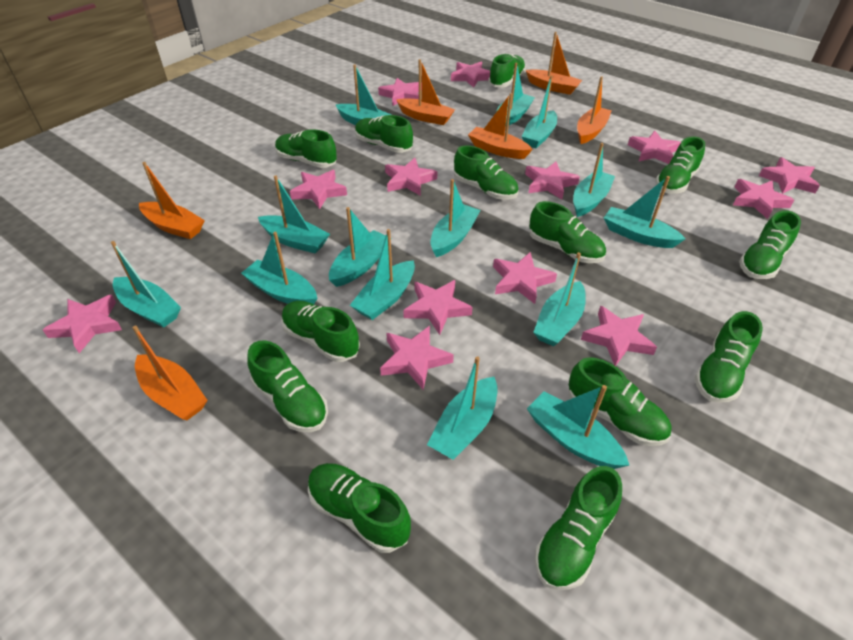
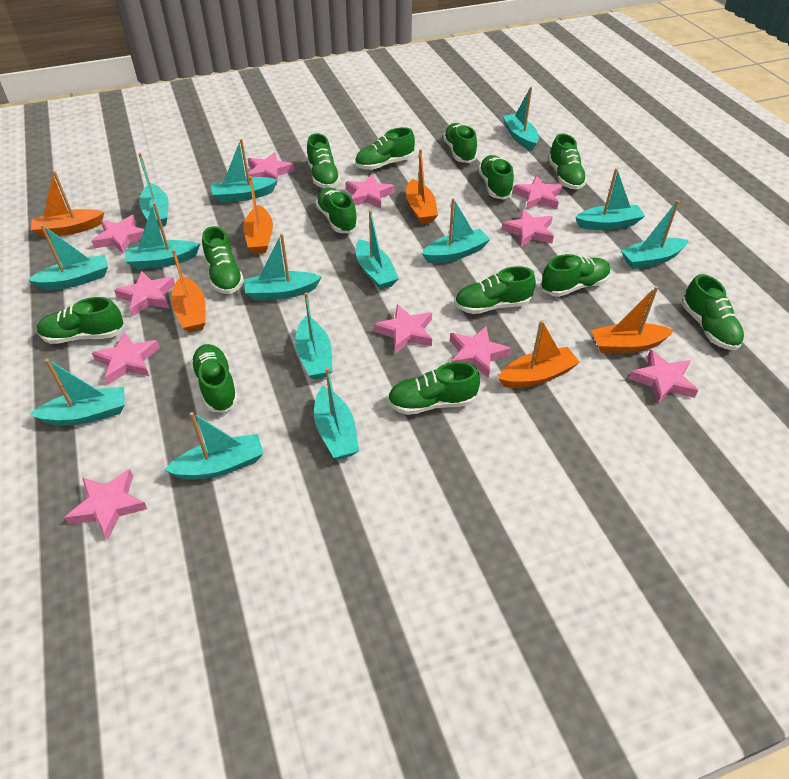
pink star: 13 -> 11

